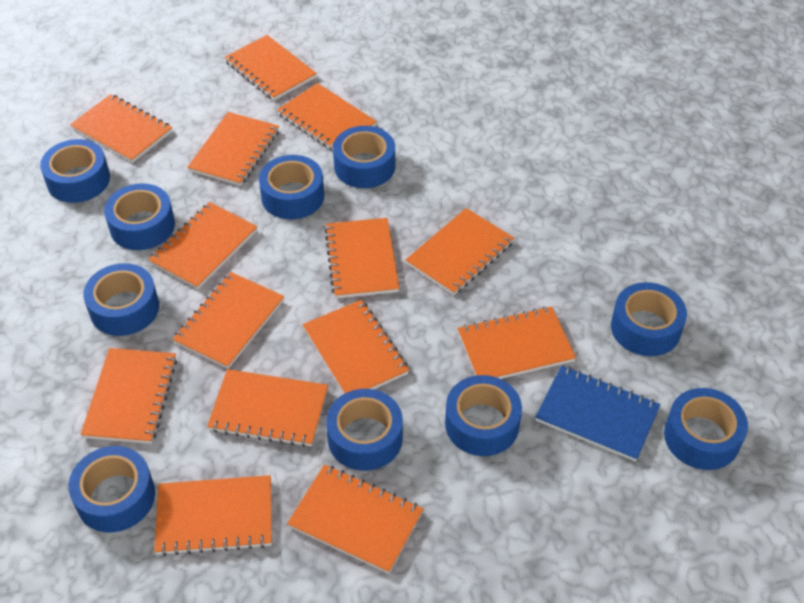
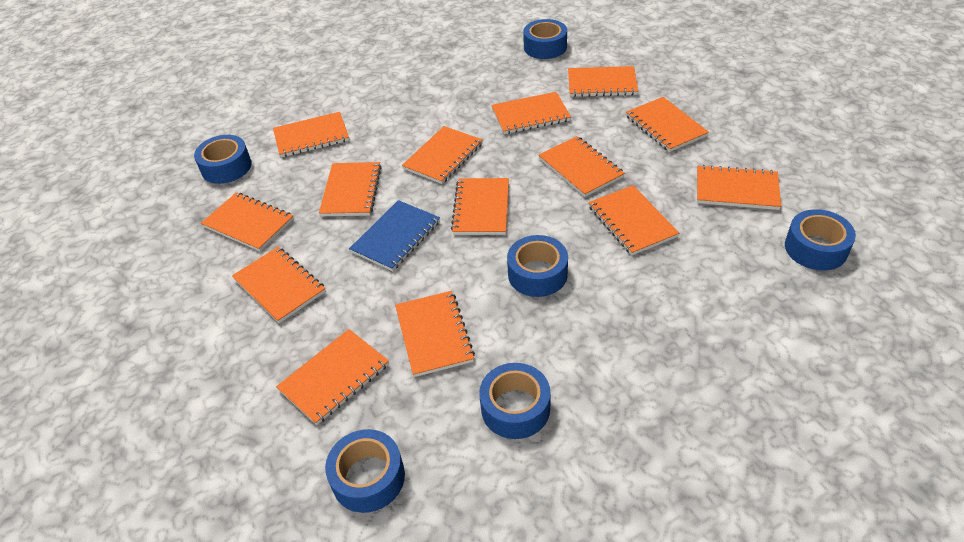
blue tape: 10 -> 6

